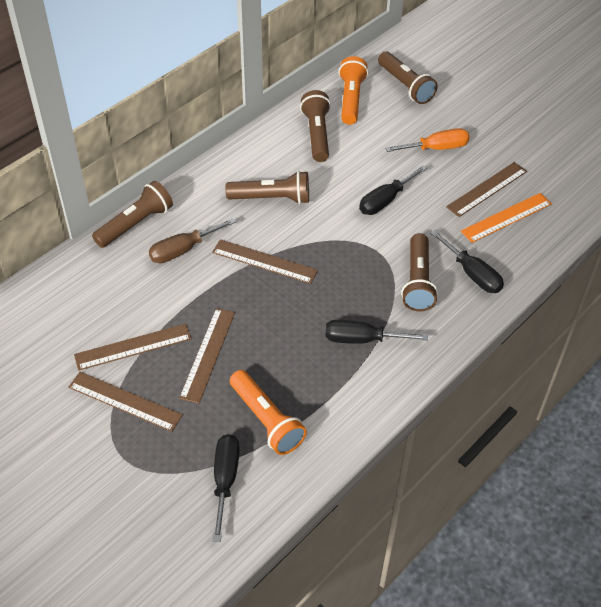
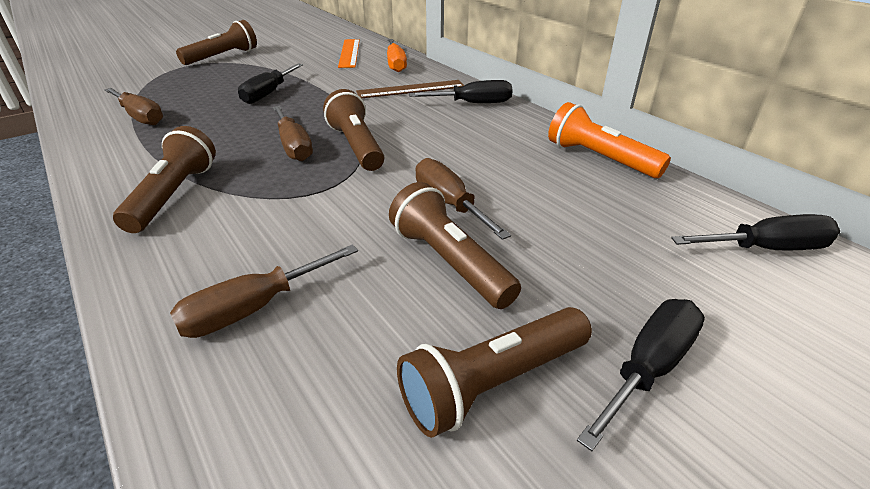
brown ruler: 5 -> 1
brown screwdriver: 1 -> 4
orange flashlight: 2 -> 1

